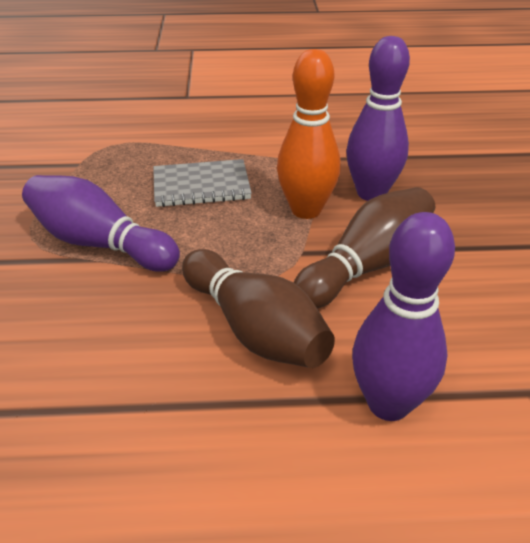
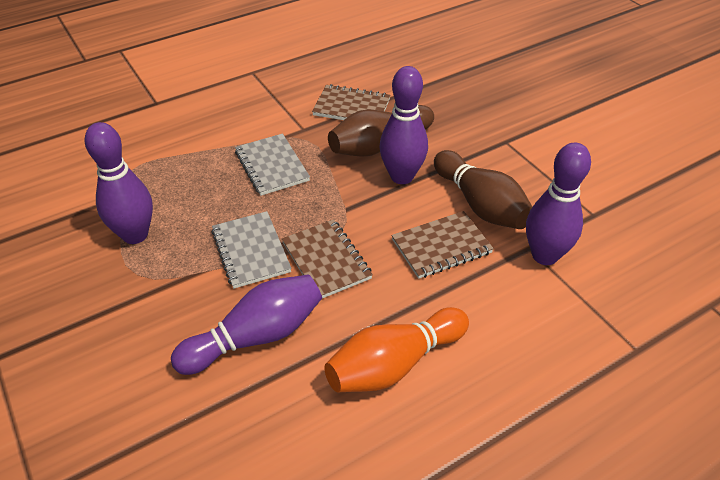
brown notebook: 0 -> 3
grey notebook: 1 -> 2
purple bowling pin: 3 -> 4

